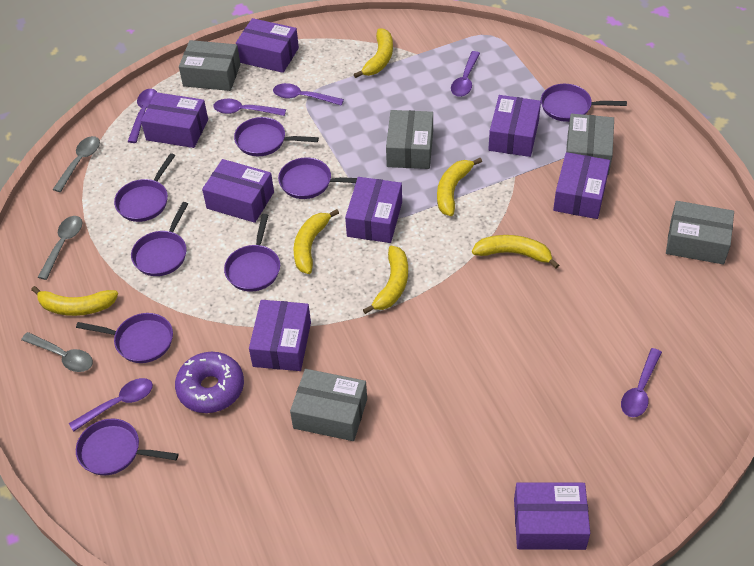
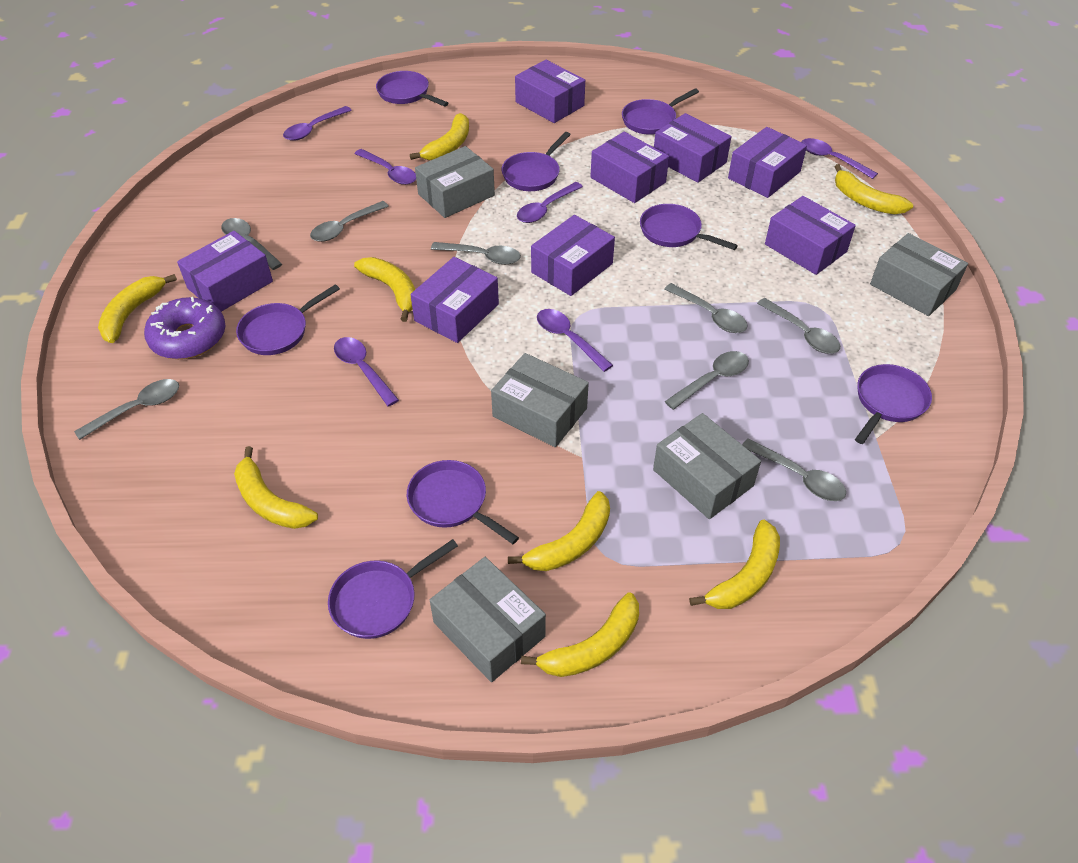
grey spoon: 3 -> 8
yellow banana: 6 -> 8

